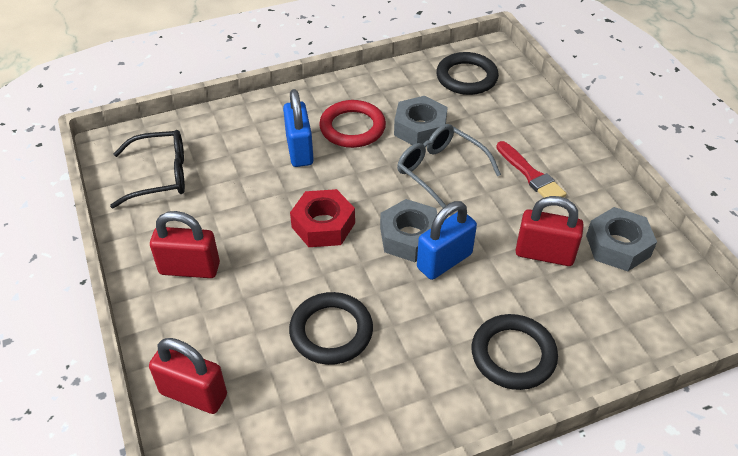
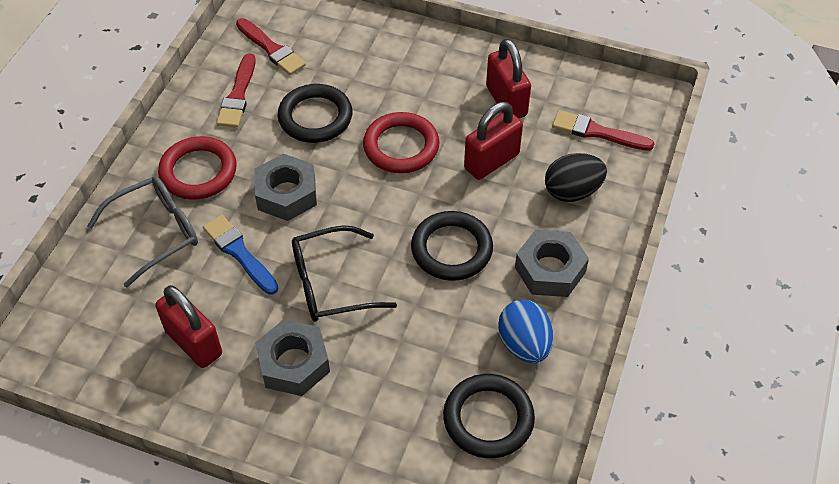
black egg: 0 -> 1
blue brush: 0 -> 1
blue egg: 0 -> 1
blue padlock: 2 -> 0
red brush: 1 -> 3
red nut: 1 -> 0
red ring: 1 -> 2

